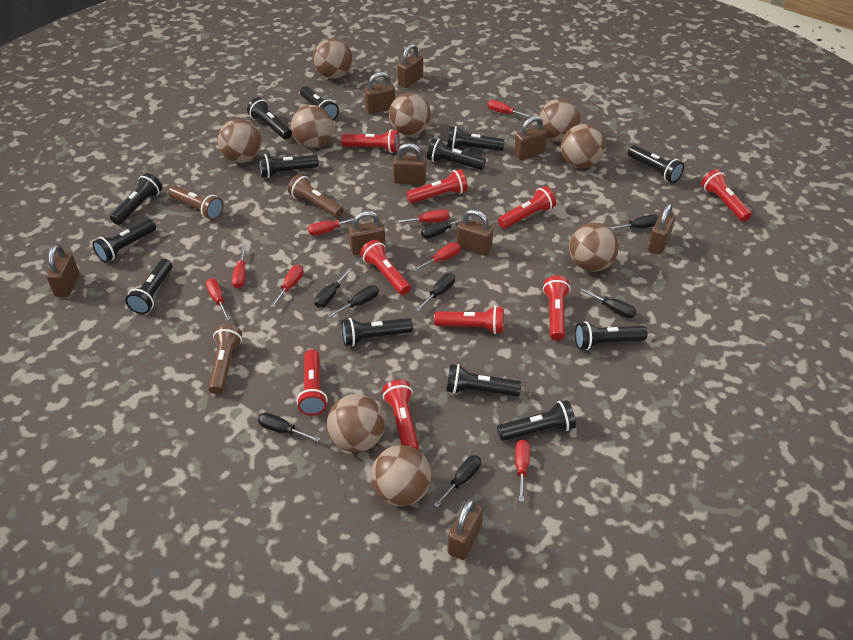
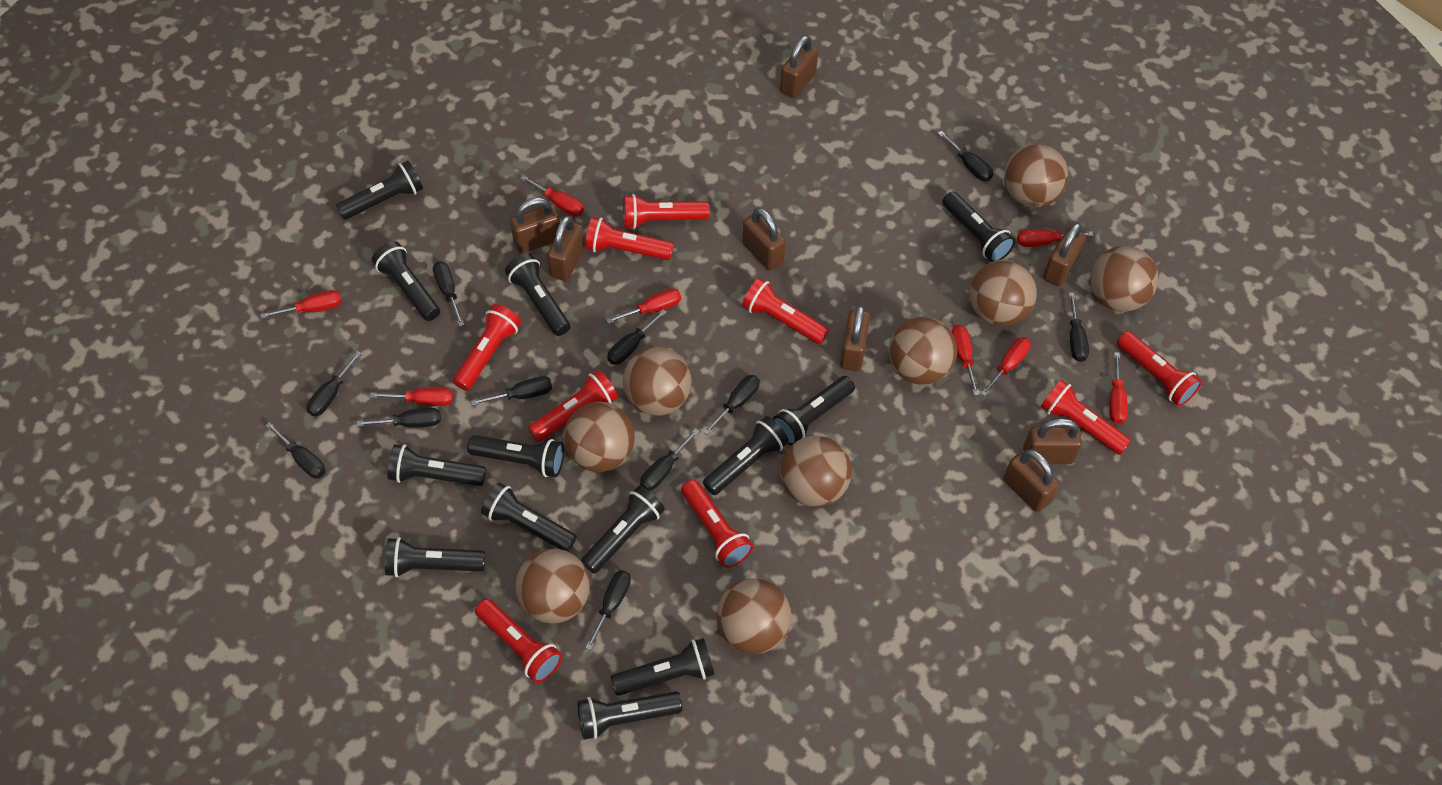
black screwdriver: 8 -> 11
brown flashlight: 3 -> 0
brown padlock: 9 -> 8

